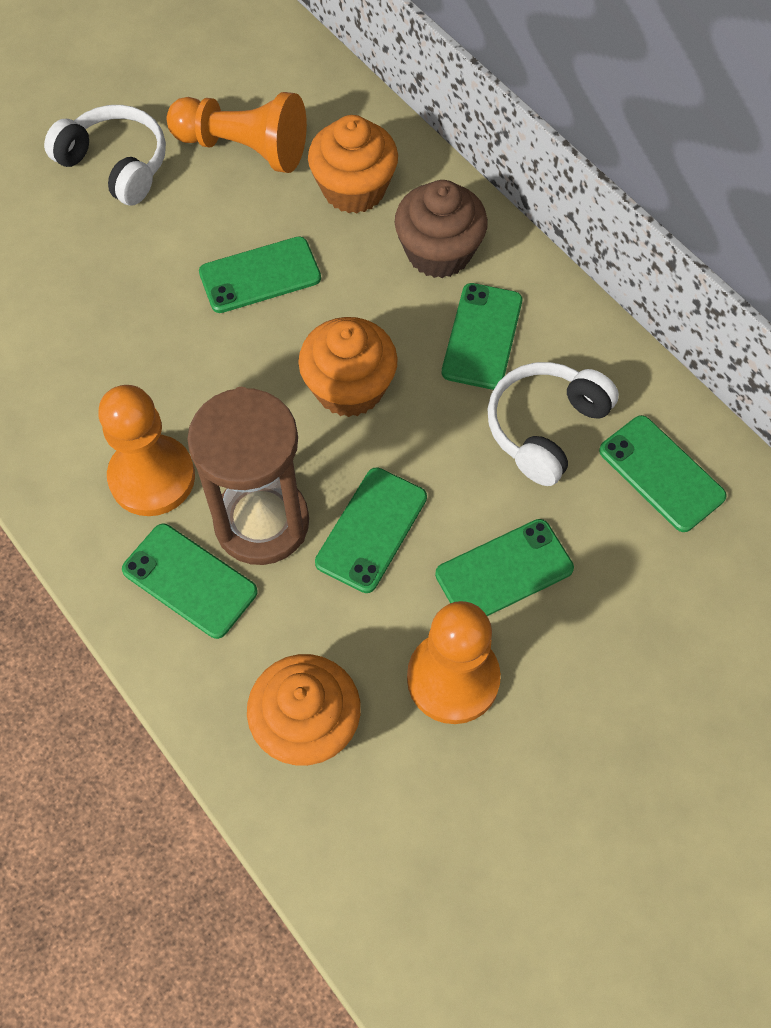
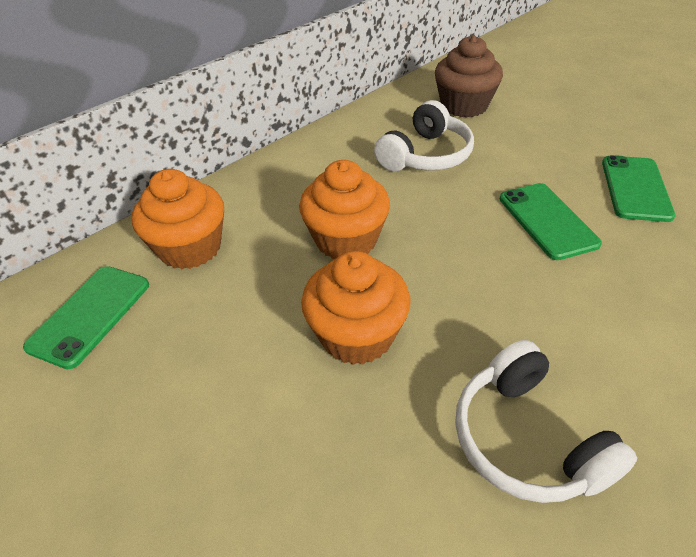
brown hourglass: 1 -> 0
green phone: 6 -> 3
orange pawn: 3 -> 0

